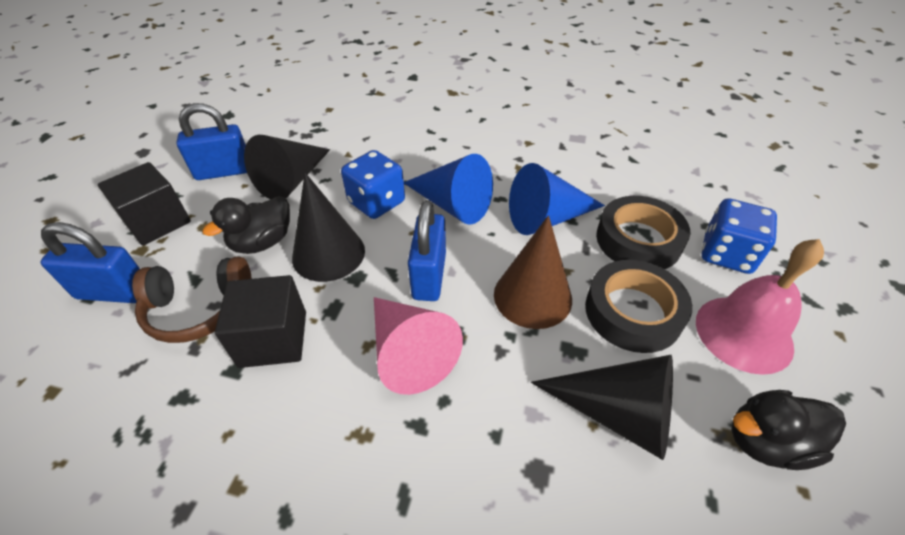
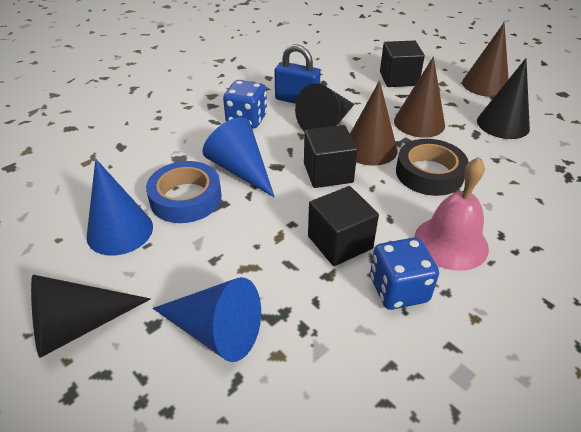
black cube: 2 -> 3
black duck: 2 -> 0
black tape: 2 -> 1
blue cone: 2 -> 3
blue padlock: 3 -> 1
blue tape: 0 -> 1
brown cone: 1 -> 3
brown headphones: 1 -> 0
pink cone: 1 -> 0

